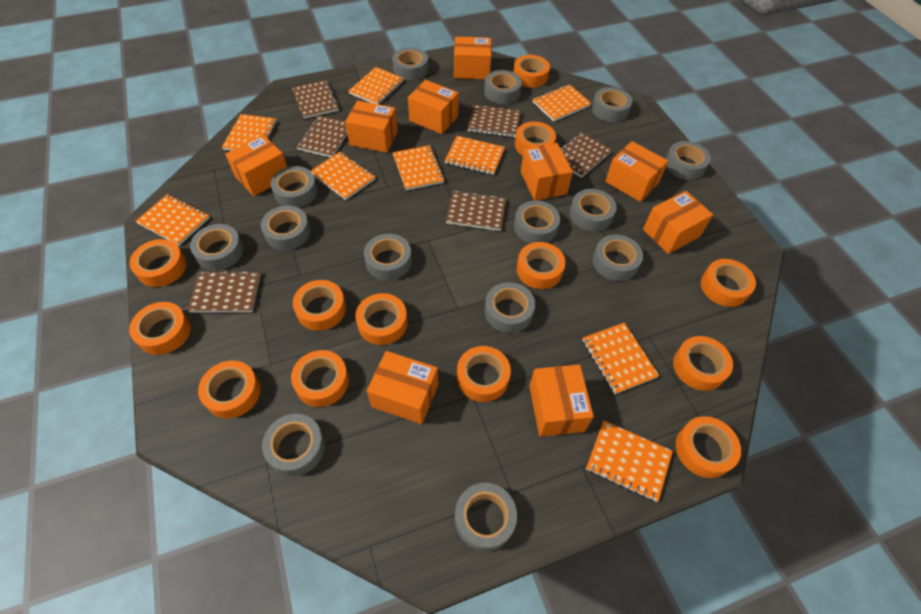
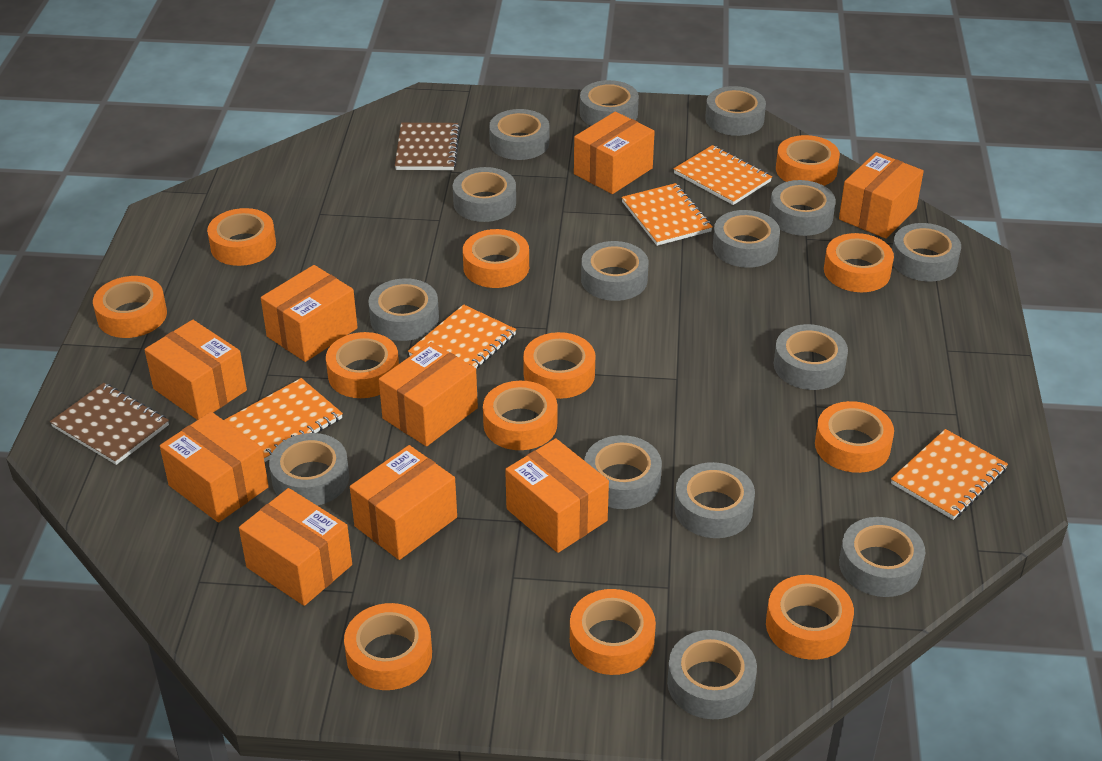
brown notebook: 6 -> 2
grey tape: 14 -> 15
orange notebook: 9 -> 5
orange tape: 13 -> 12

